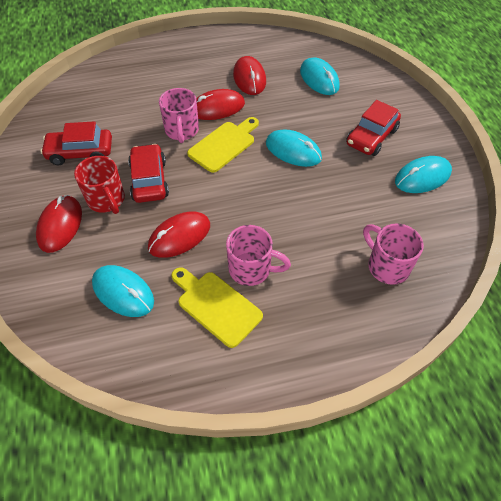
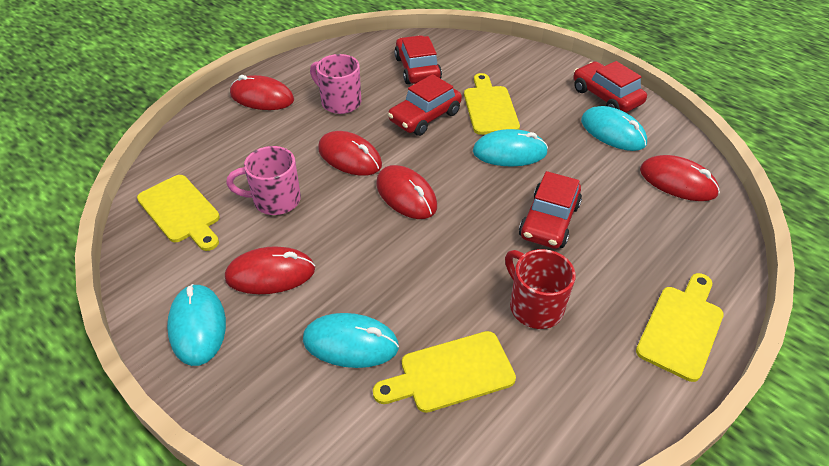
pink mug: 3 -> 2
red car: 3 -> 4
red mouse: 4 -> 5
yellow cutting board: 2 -> 4

